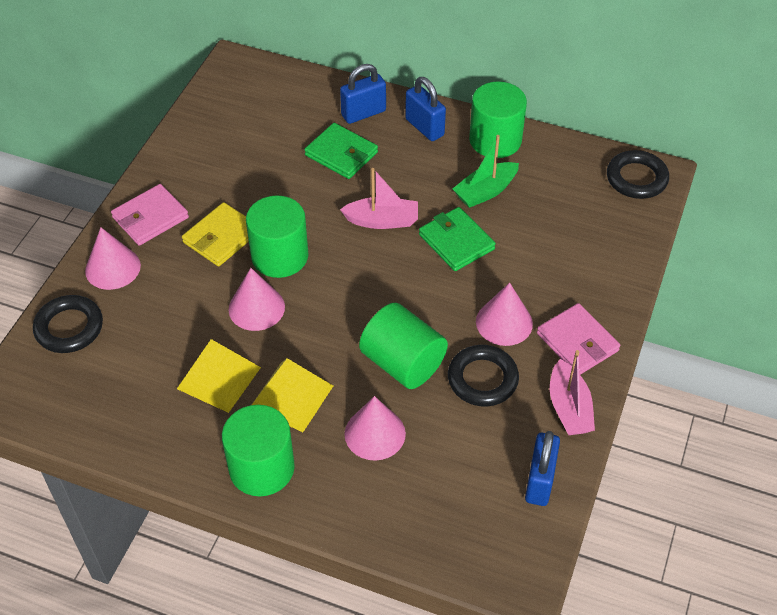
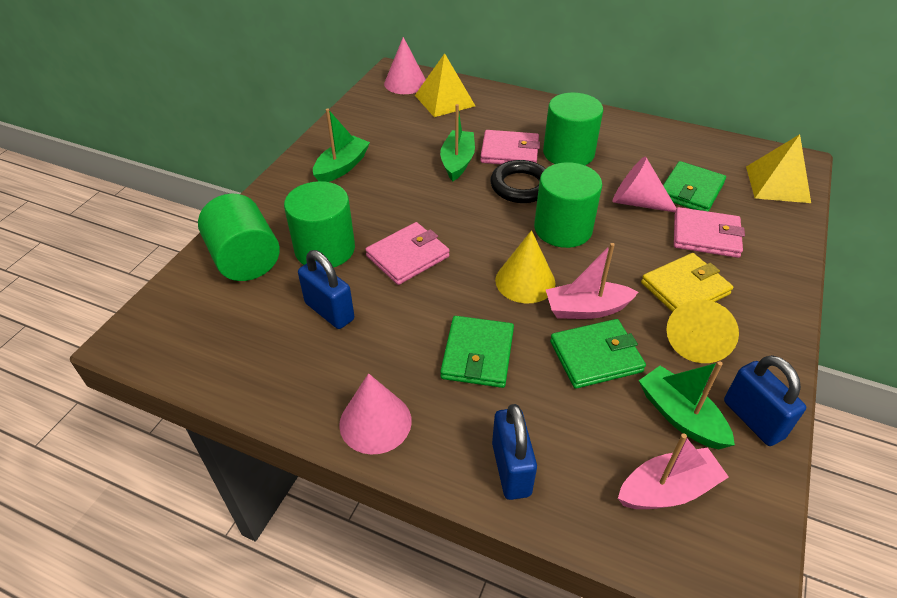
black ring: 3 -> 1
green boat: 1 -> 3
green wallet: 2 -> 3
pink cone: 4 -> 3
pink wallet: 2 -> 3
yellow cone: 0 -> 2

